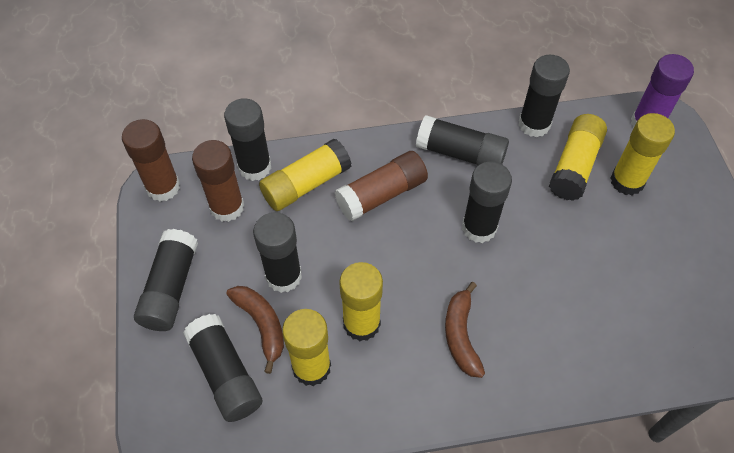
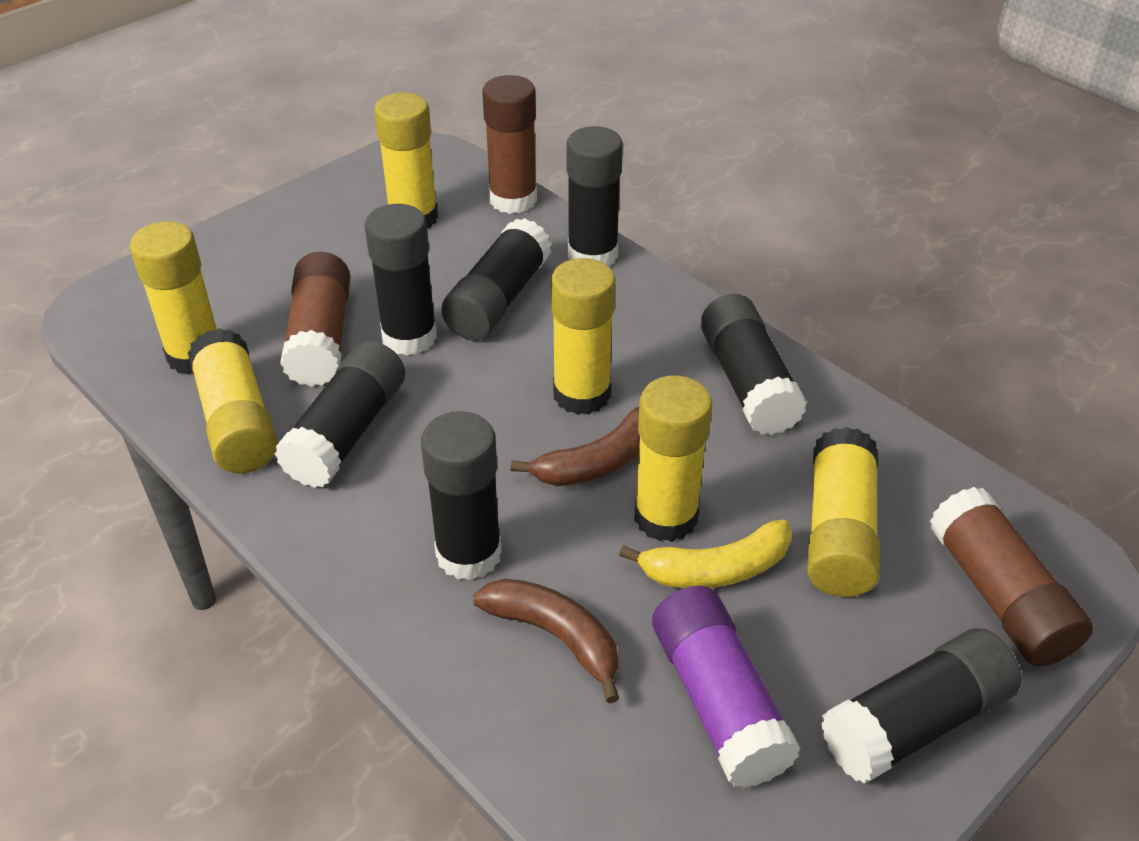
yellow banana: 0 -> 1
yellow glue stick: 5 -> 6

